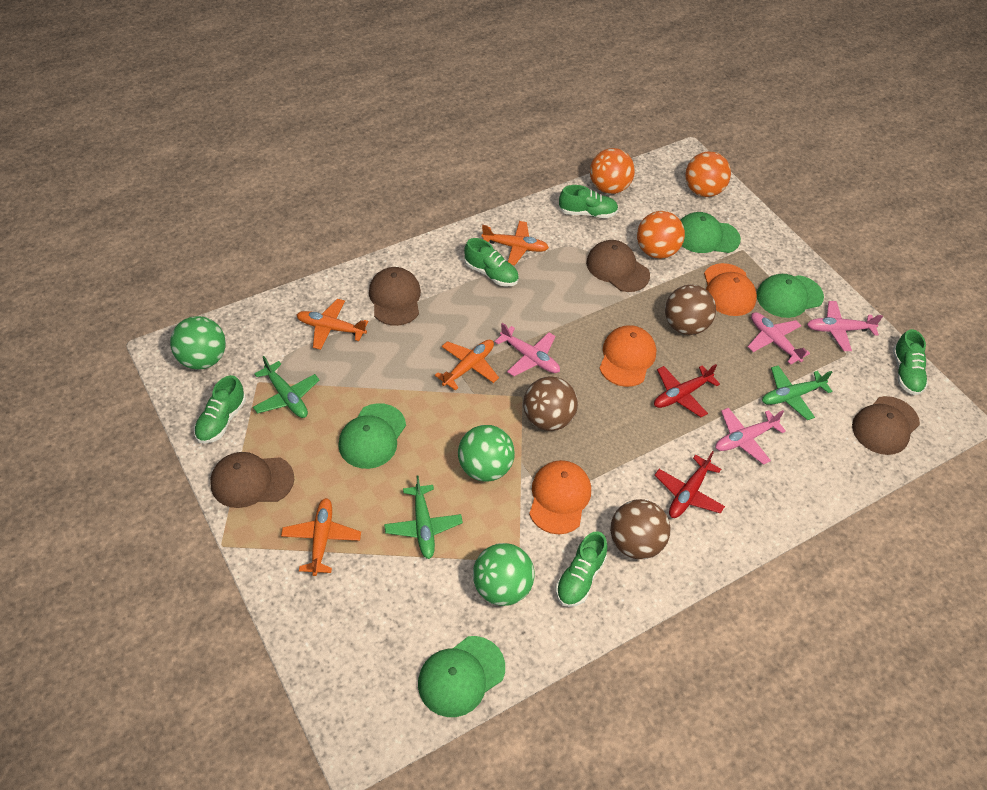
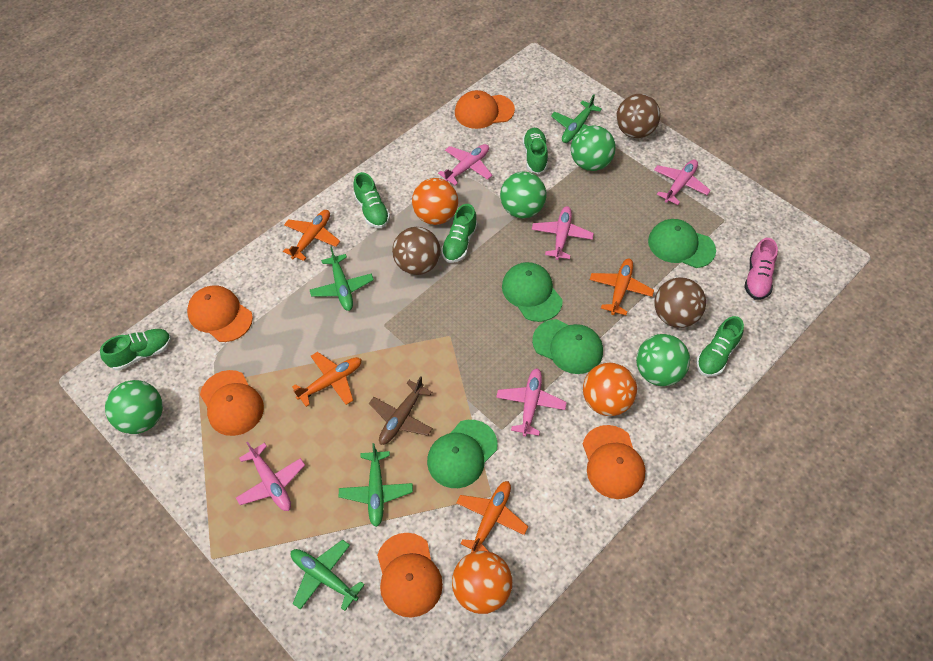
brown cap: 4 -> 0
brown plane: 0 -> 1
green ball: 3 -> 4
green plane: 3 -> 4
orange cap: 3 -> 5
pink plane: 4 -> 5
pink shoe: 0 -> 1
red plane: 2 -> 0

